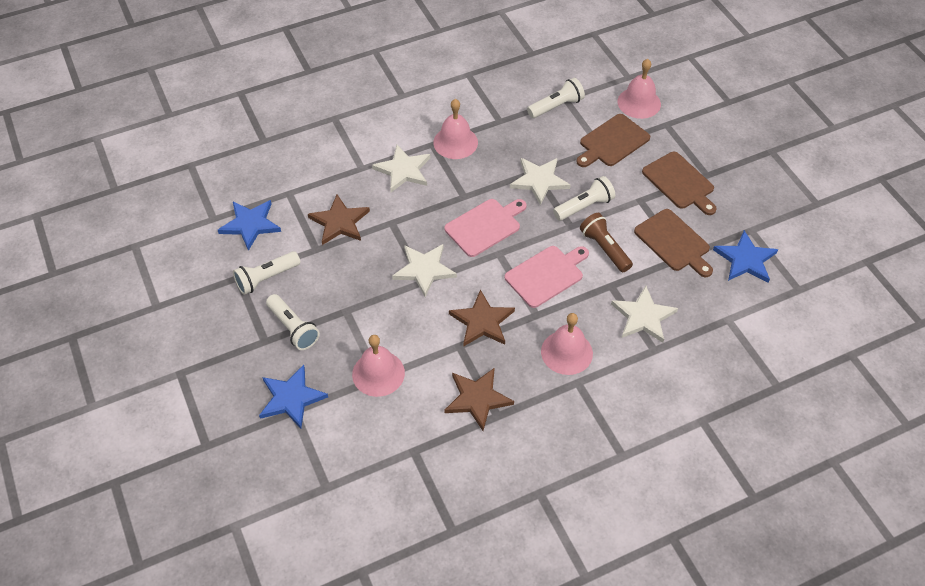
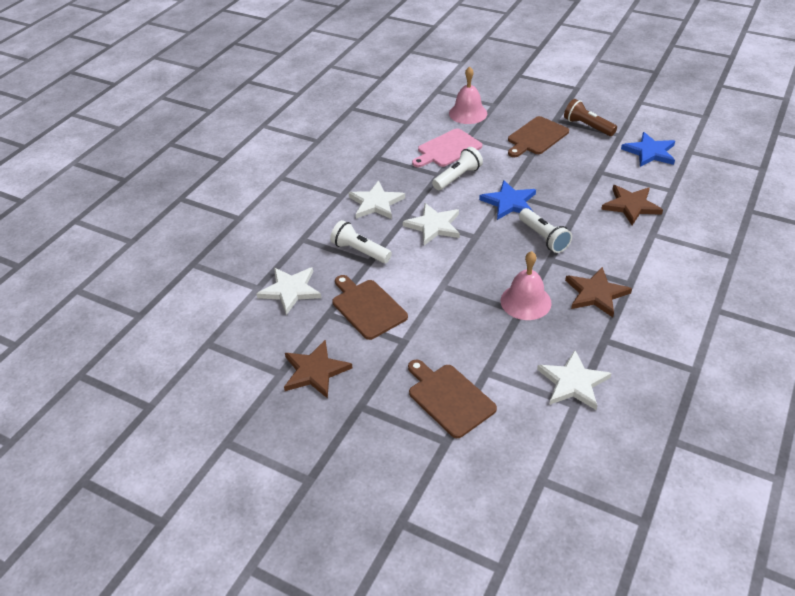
blue star: 3 -> 2
pink bell: 4 -> 2
pink cutting board: 2 -> 1
white flashlight: 4 -> 3

